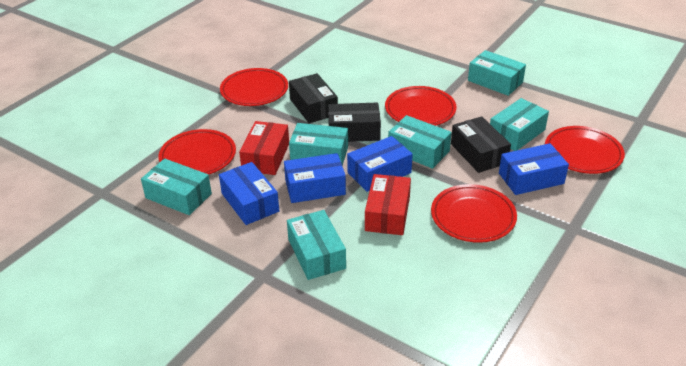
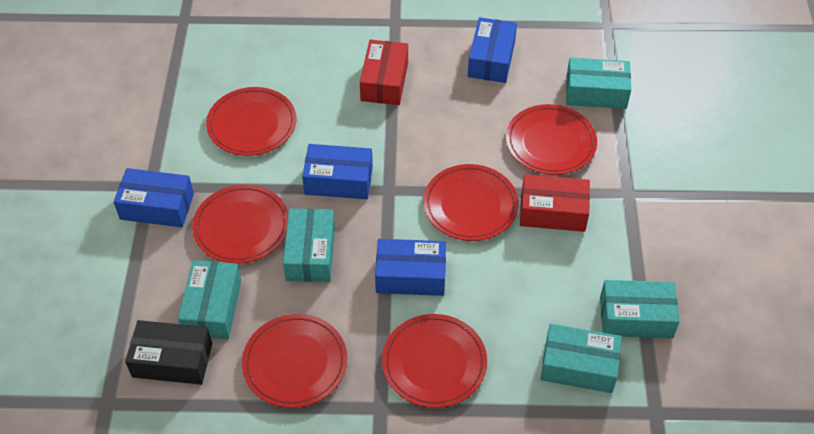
black box: 3 -> 1
red plate: 5 -> 6
turquoise box: 6 -> 5

